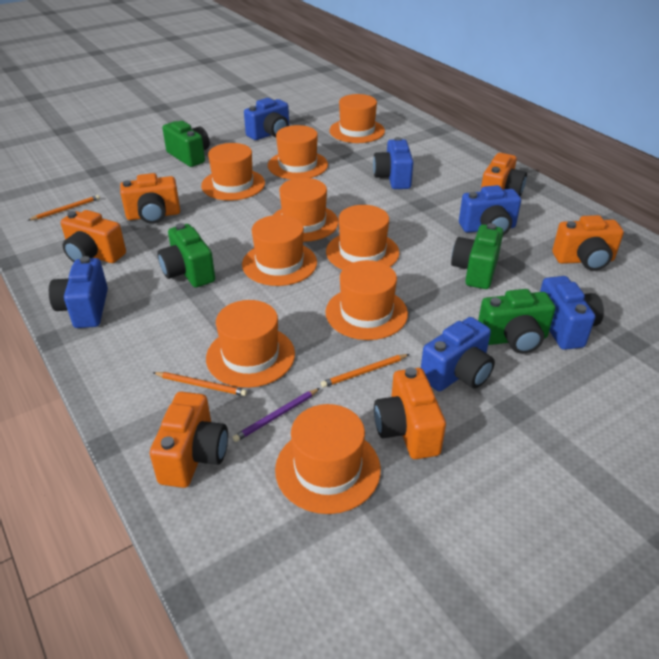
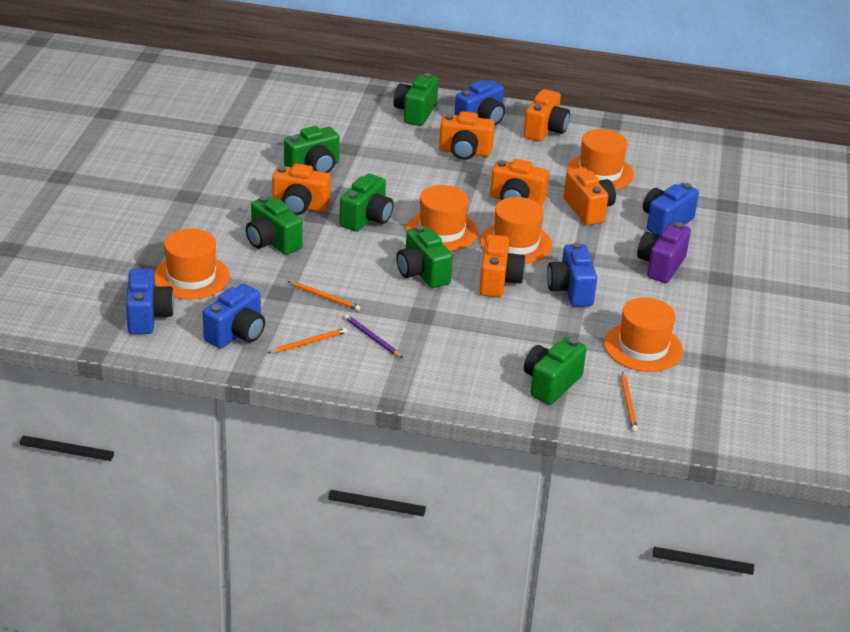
blue camera: 6 -> 5
green camera: 4 -> 6
orange hat: 9 -> 5
purple camera: 0 -> 1

